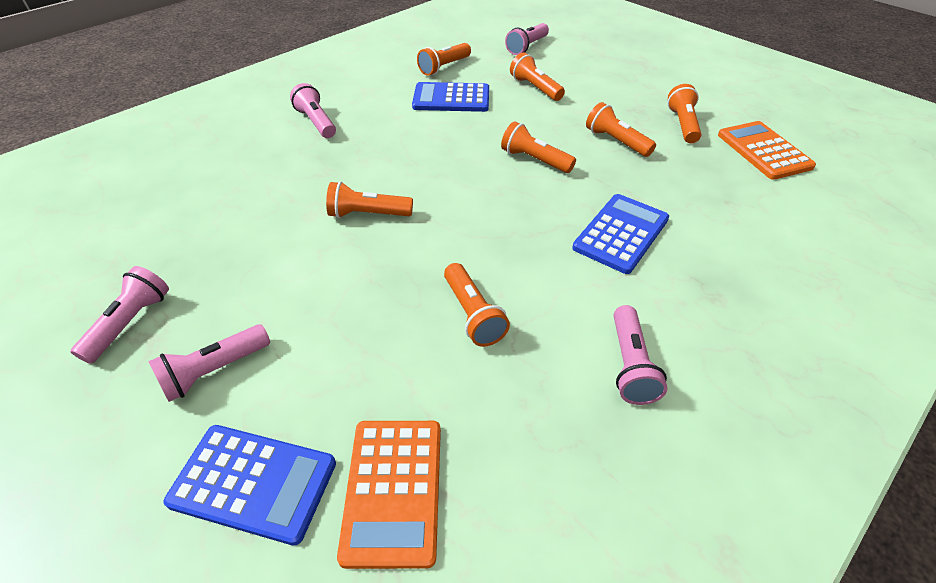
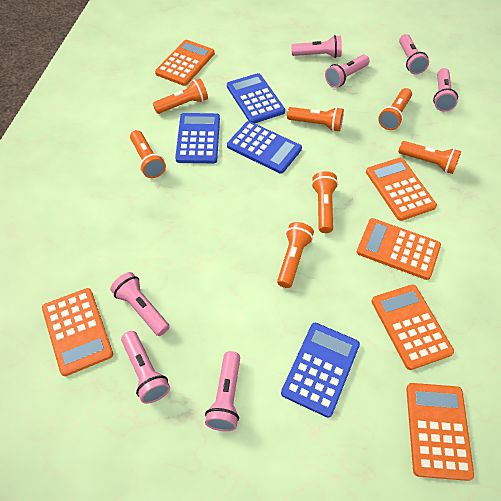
blue calculator: 3 -> 4
orange calculator: 2 -> 6
pink flashlight: 5 -> 7

